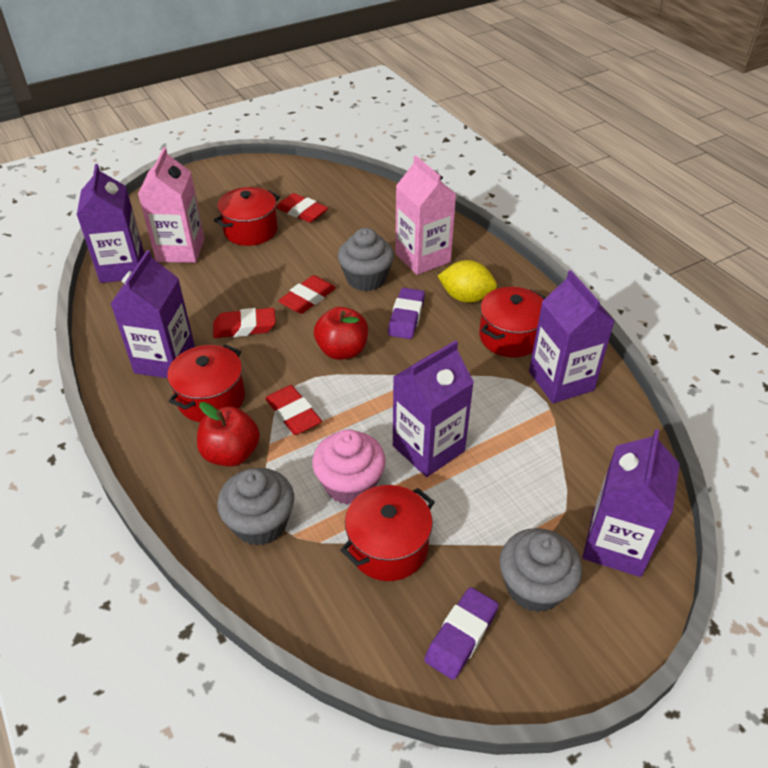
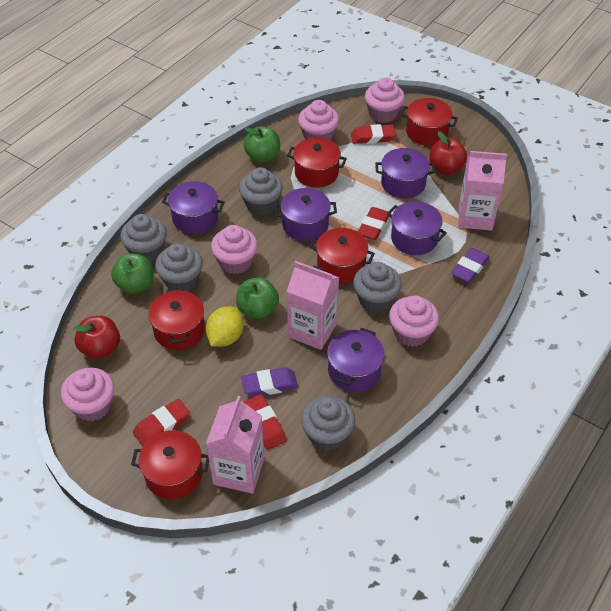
green apple: 0 -> 3
grey cupcake: 3 -> 5
pink carton: 2 -> 3
pink cupcake: 1 -> 5
purple carton: 5 -> 0
purple pot: 0 -> 5
red pot: 4 -> 5

